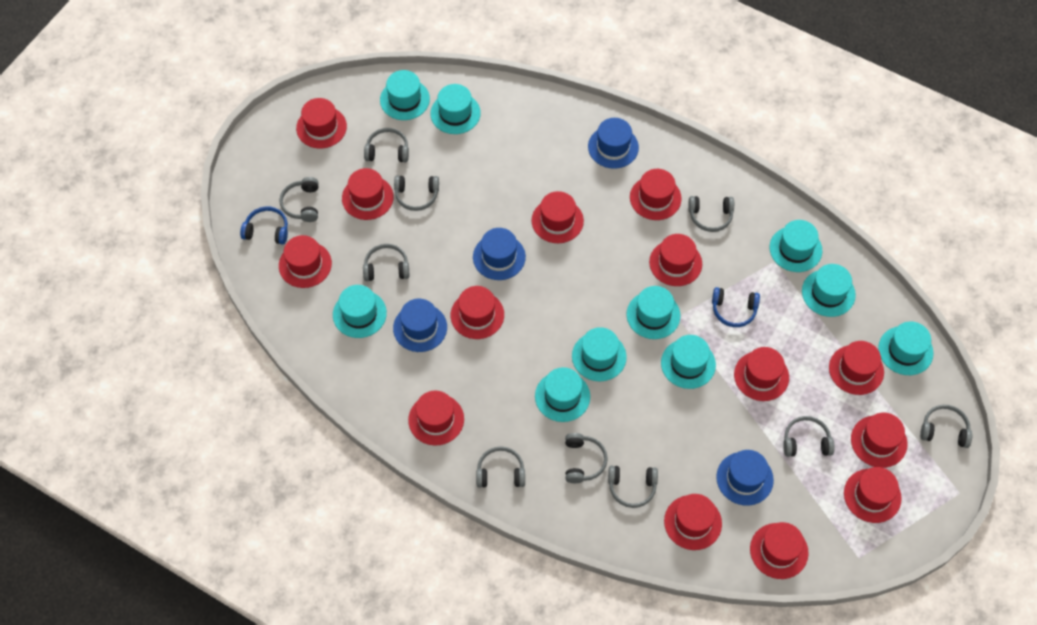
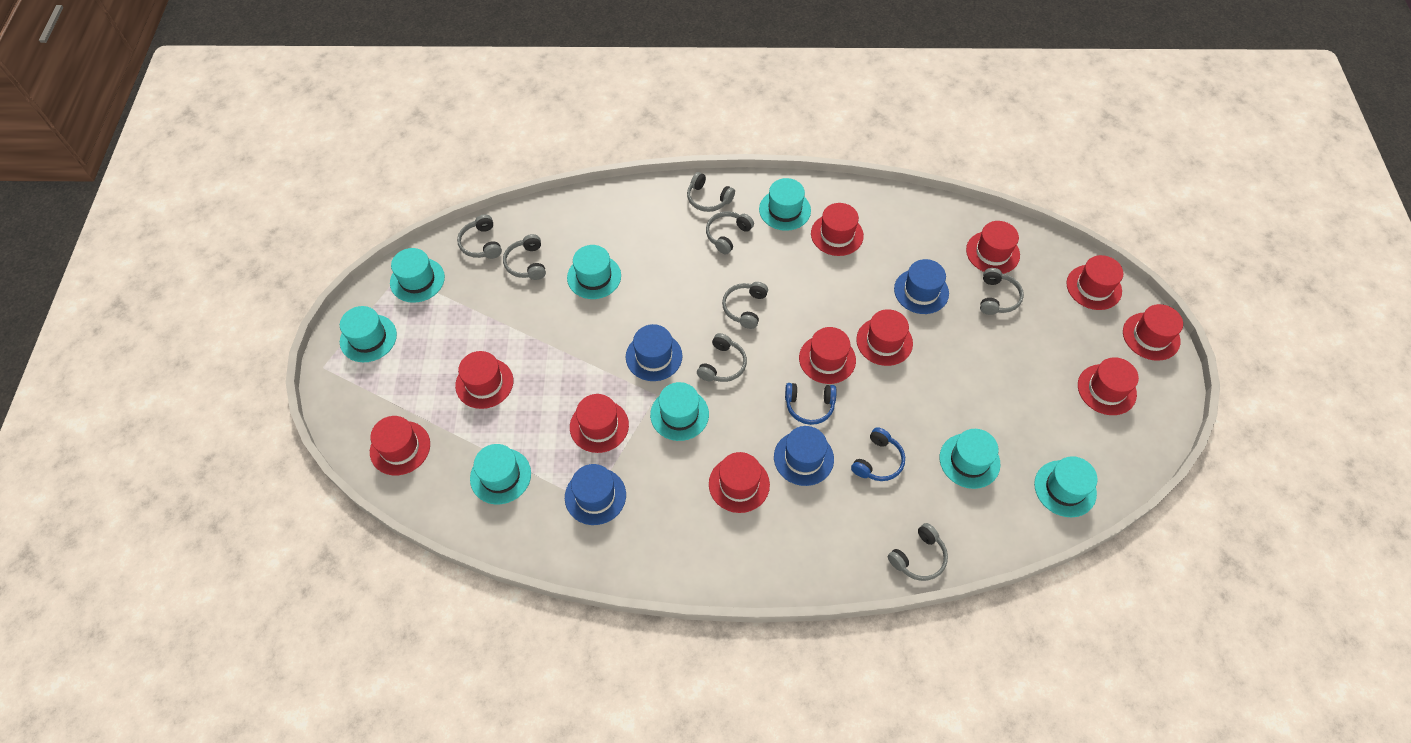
grey headphones: 10 -> 8
red hat: 14 -> 11
turquoise hat: 10 -> 8

